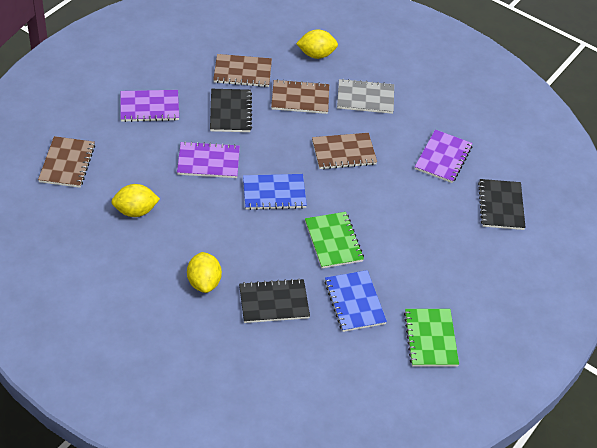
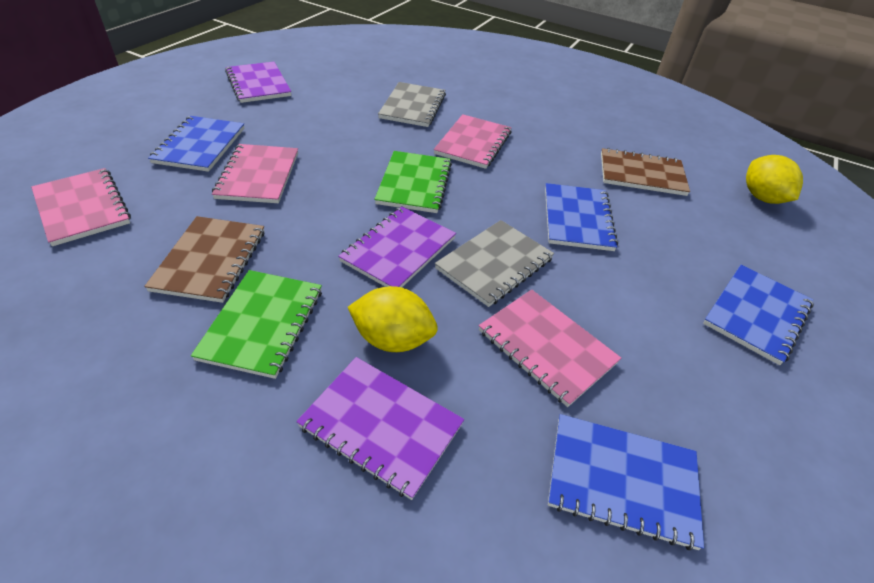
black notebook: 3 -> 0
blue notebook: 2 -> 4
brown notebook: 4 -> 2
grey notebook: 1 -> 2
pink notebook: 0 -> 4
yellow lemon: 3 -> 2

